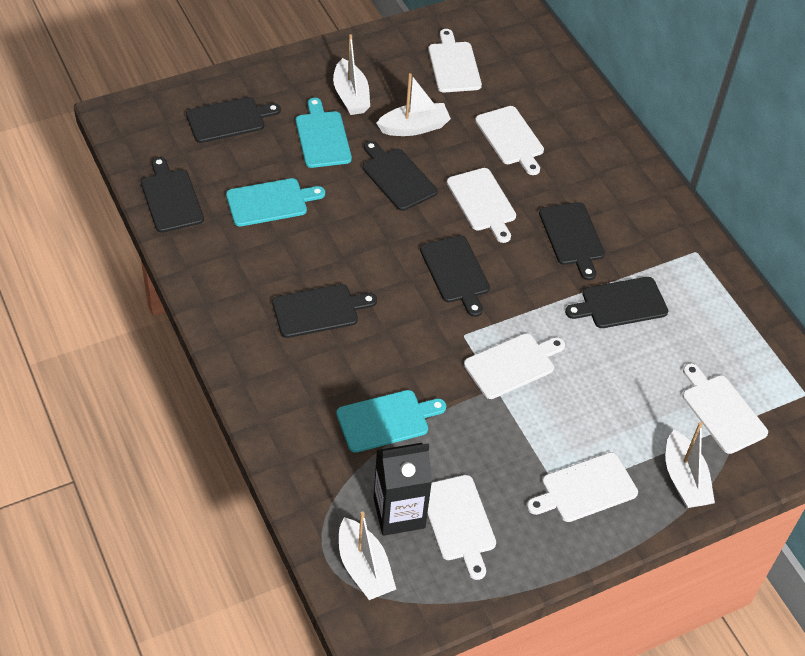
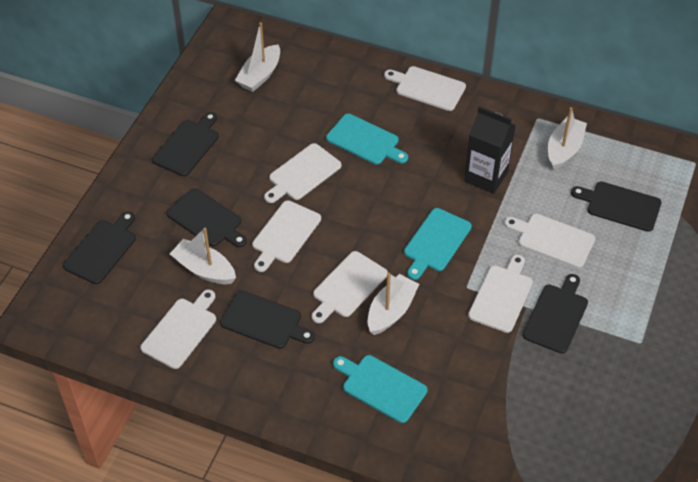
black cutting board: 7 -> 6

